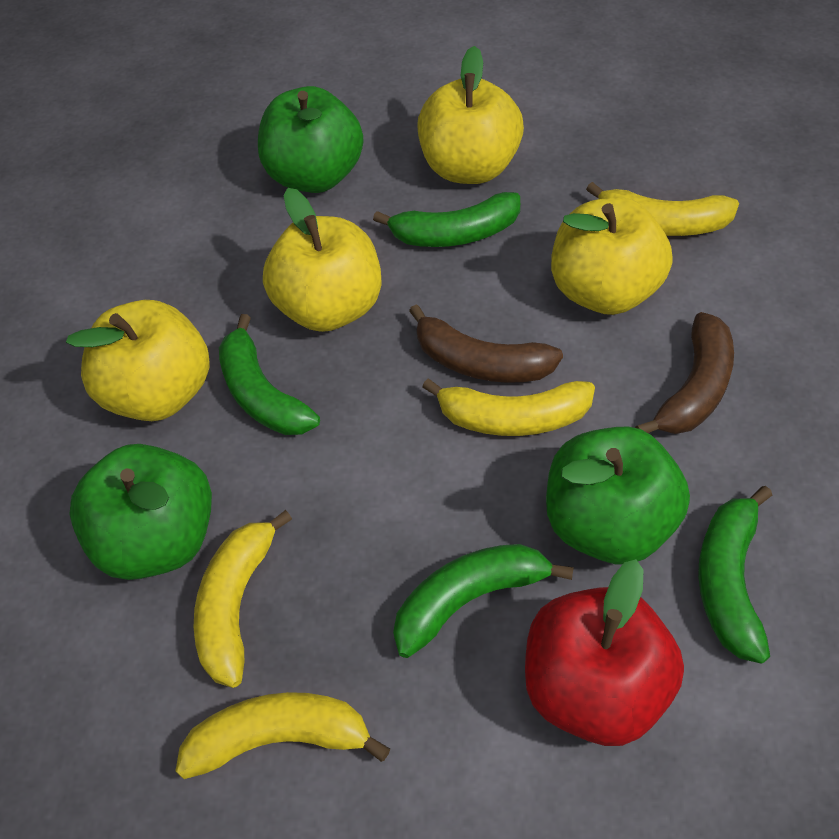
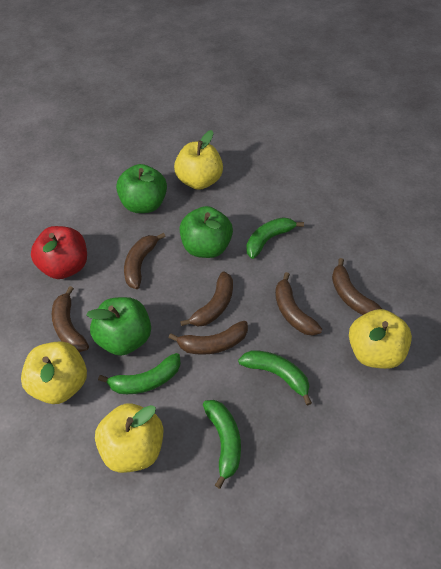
brown banana: 2 -> 6
yellow banana: 4 -> 0

